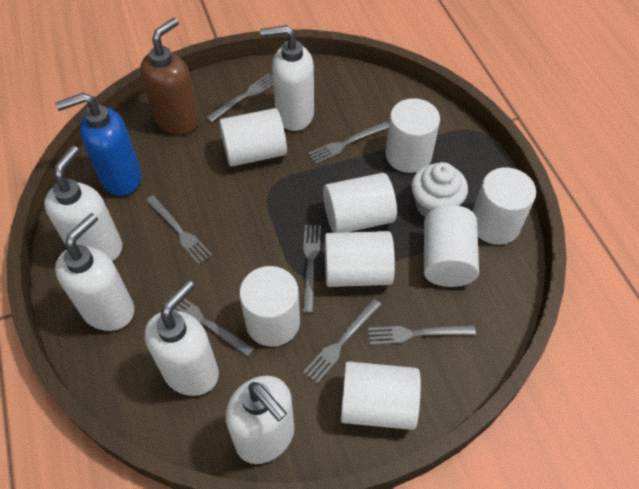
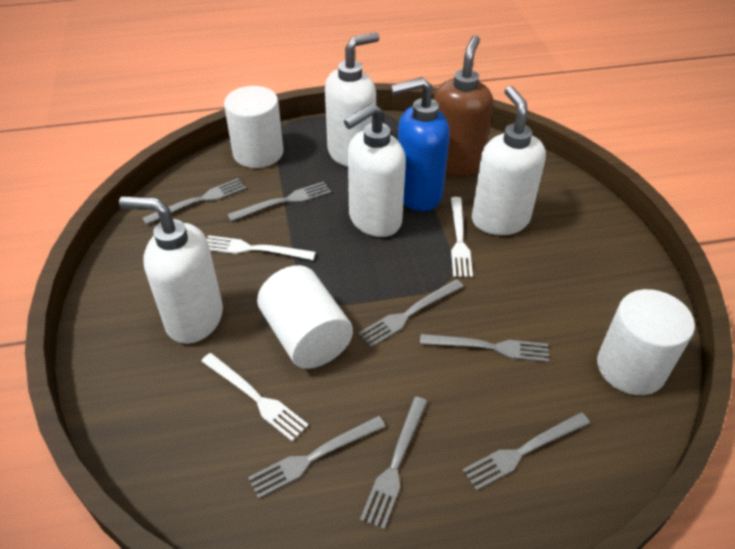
white cupcake: 1 -> 0
white cylinder: 8 -> 3
white fork: 0 -> 3
white soap dispenser: 5 -> 4

